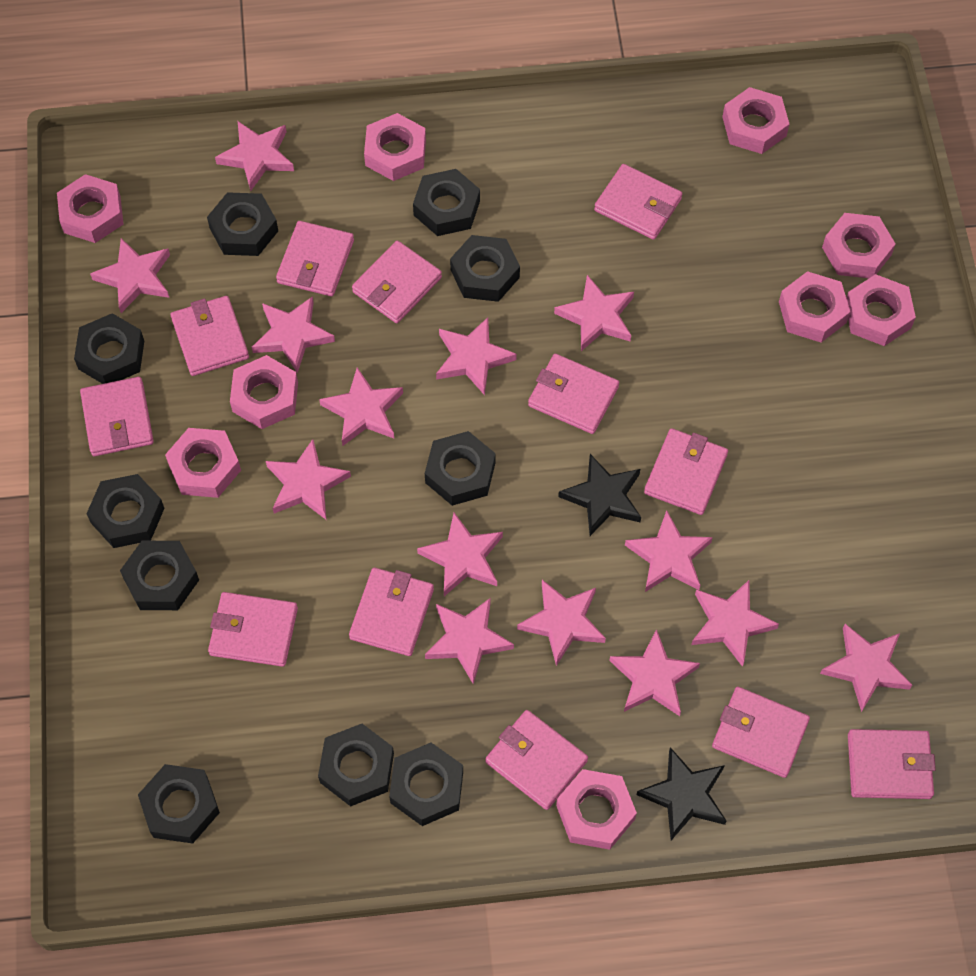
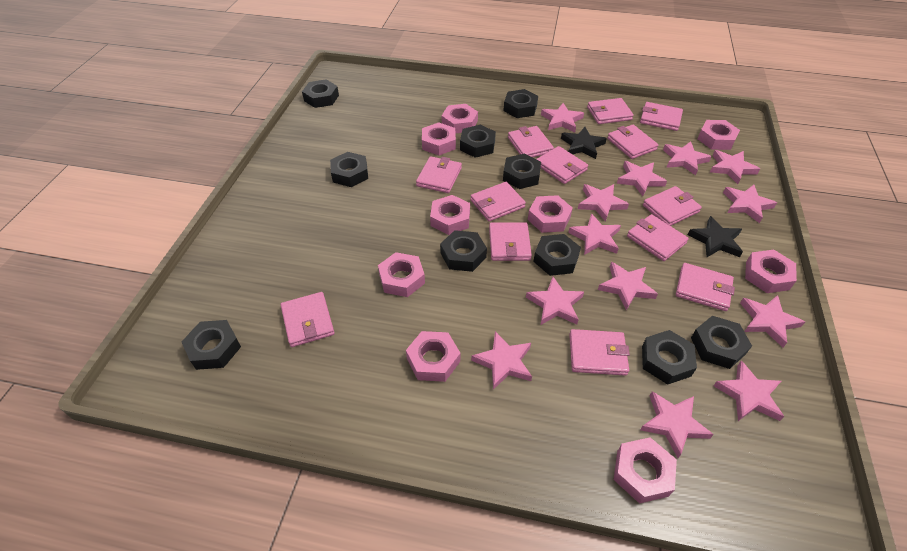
pink star: 14 -> 13
pink wallet: 12 -> 13

